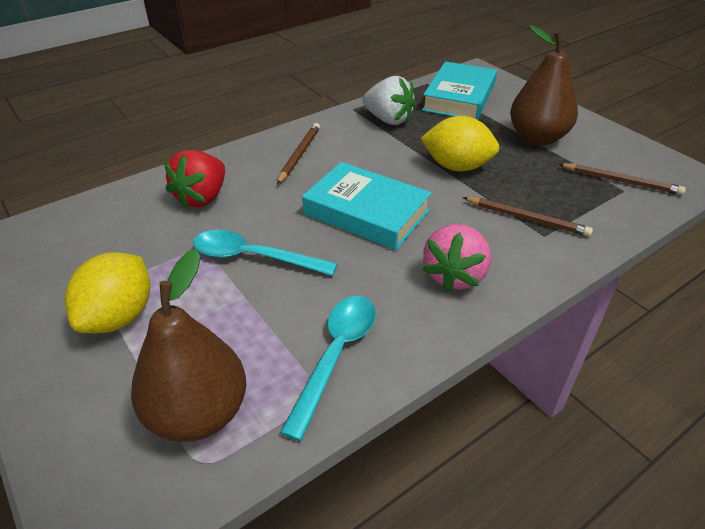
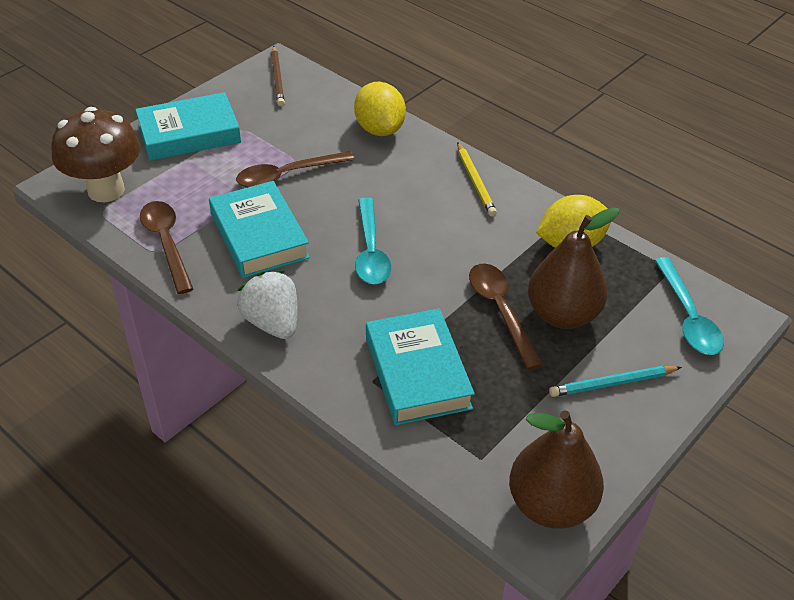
brown mushroom: 0 -> 1
brown pencil: 3 -> 1
brown spoon: 0 -> 3
pink strawberry: 1 -> 0
red strawberry: 1 -> 0
turquoise book: 2 -> 3
turquoise pencil: 0 -> 1
yellow pencil: 0 -> 1

